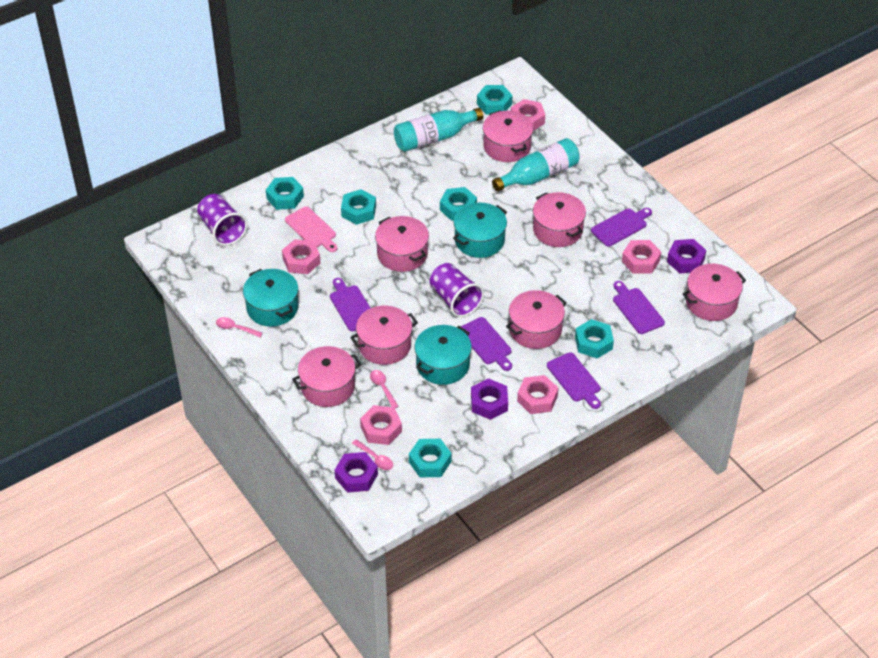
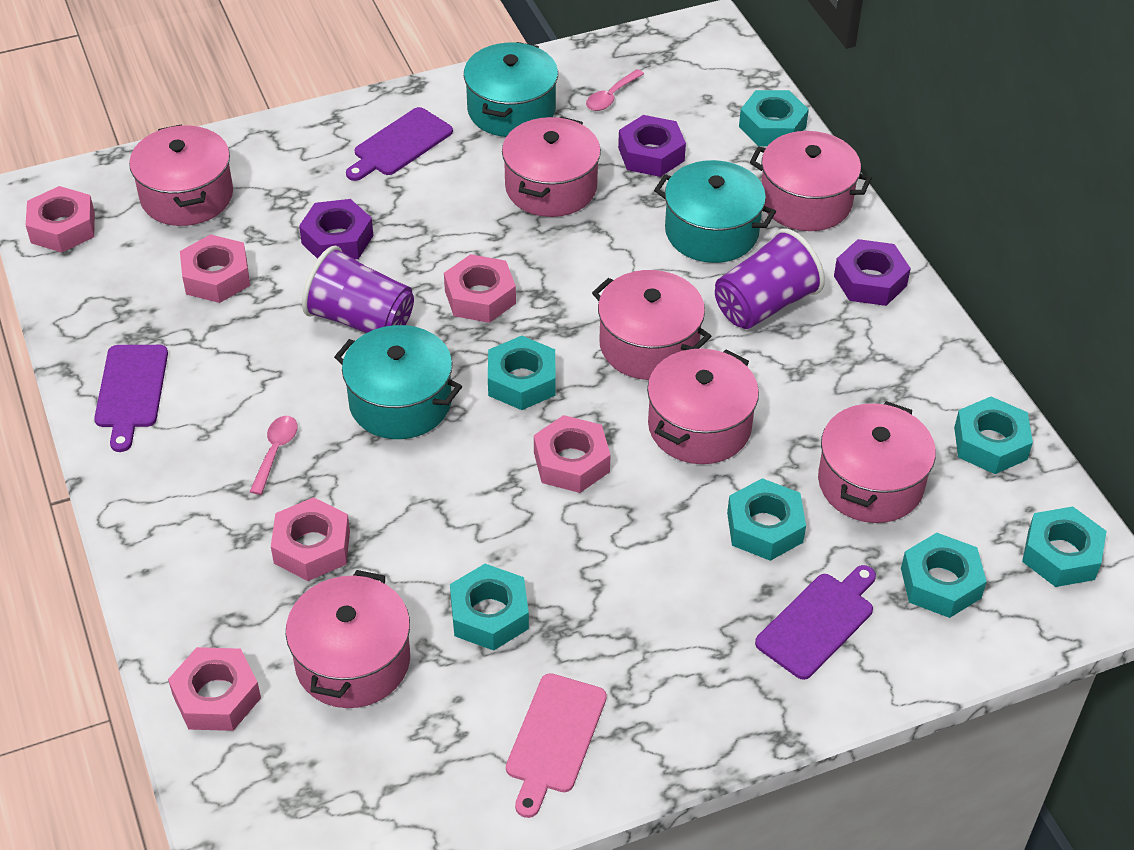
pink nut: 5 -> 6
pink spoon: 3 -> 2
purple cutting board: 5 -> 3
turquoise bottle: 2 -> 0
turquoise nut: 6 -> 7

